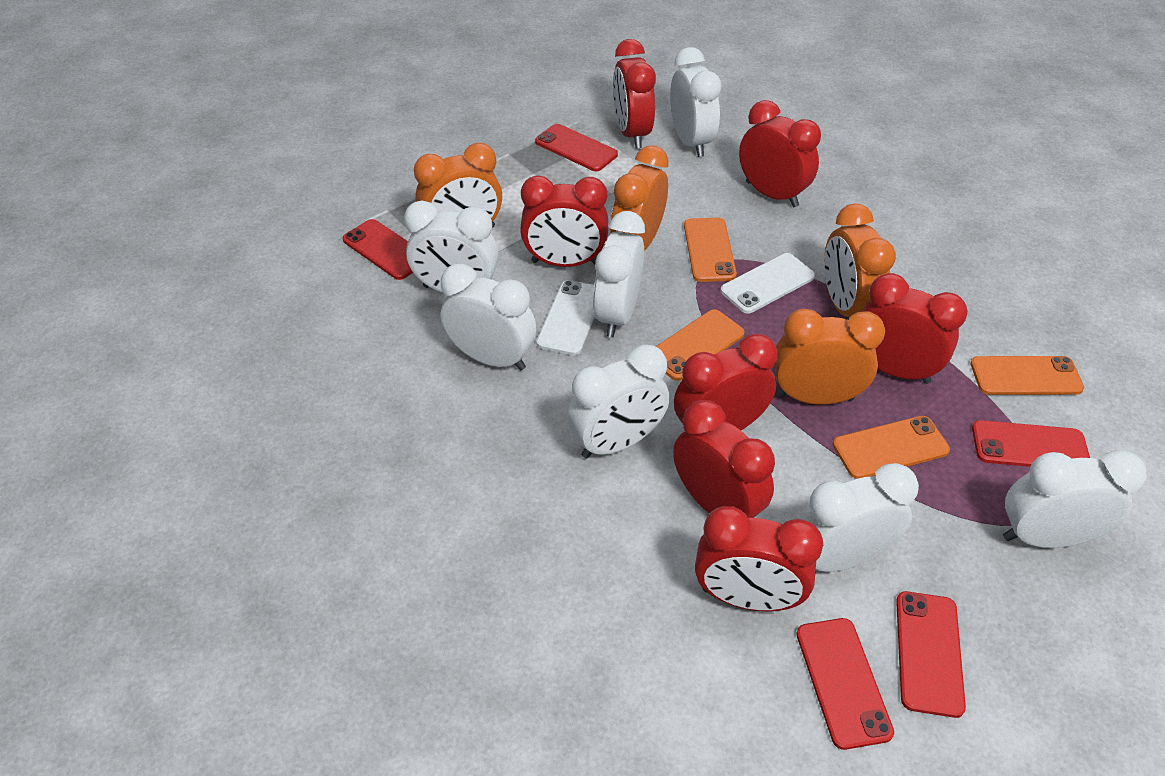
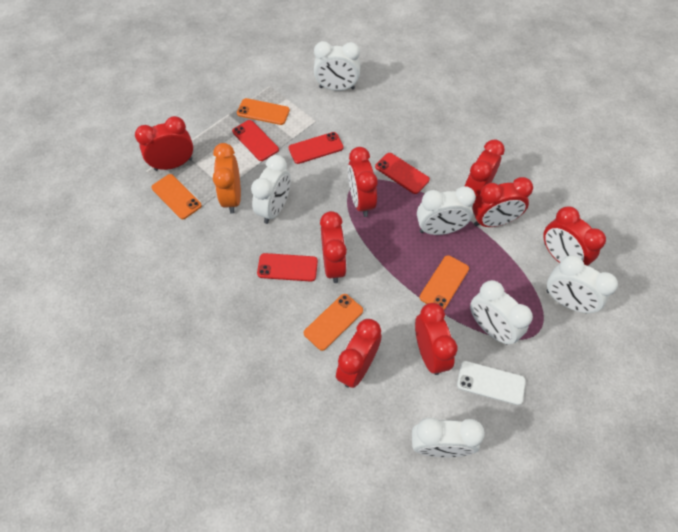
orange clock: 4 -> 1
red clock: 7 -> 8
red phone: 5 -> 4
white clock: 7 -> 6
white phone: 2 -> 1

